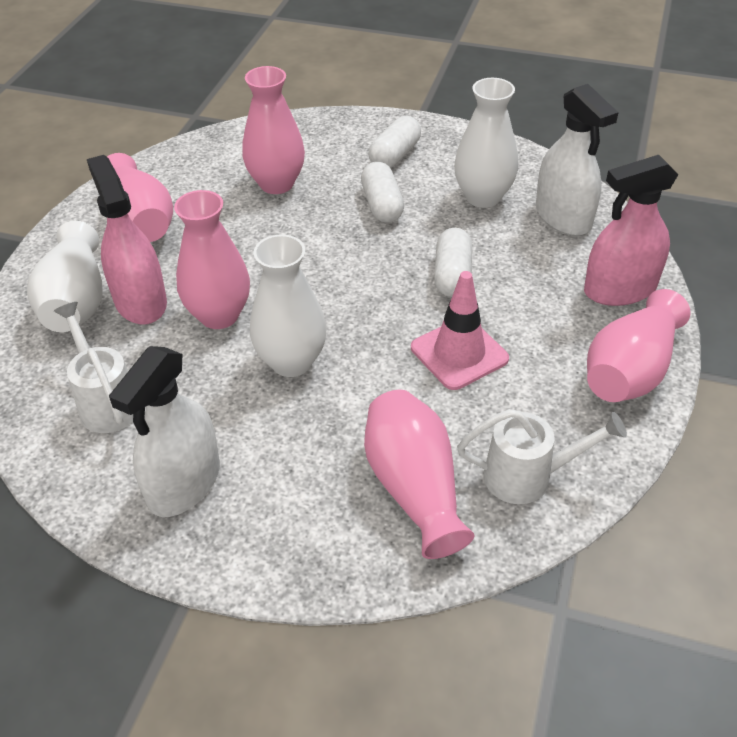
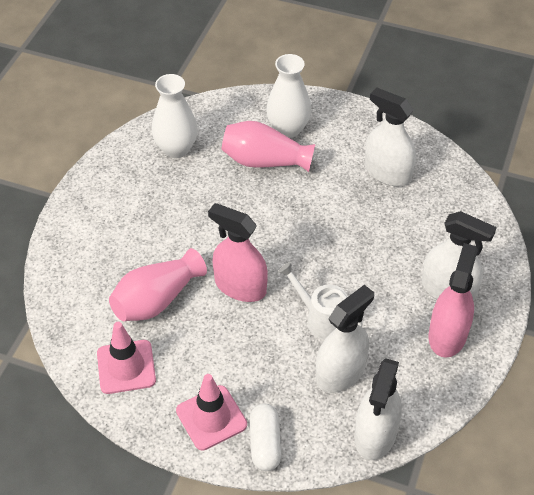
pink traffic cone: 1 -> 2
pink vase: 5 -> 2
white capsule: 3 -> 1
white spray bottle: 2 -> 4
white vase: 3 -> 2
white watering can: 2 -> 1

